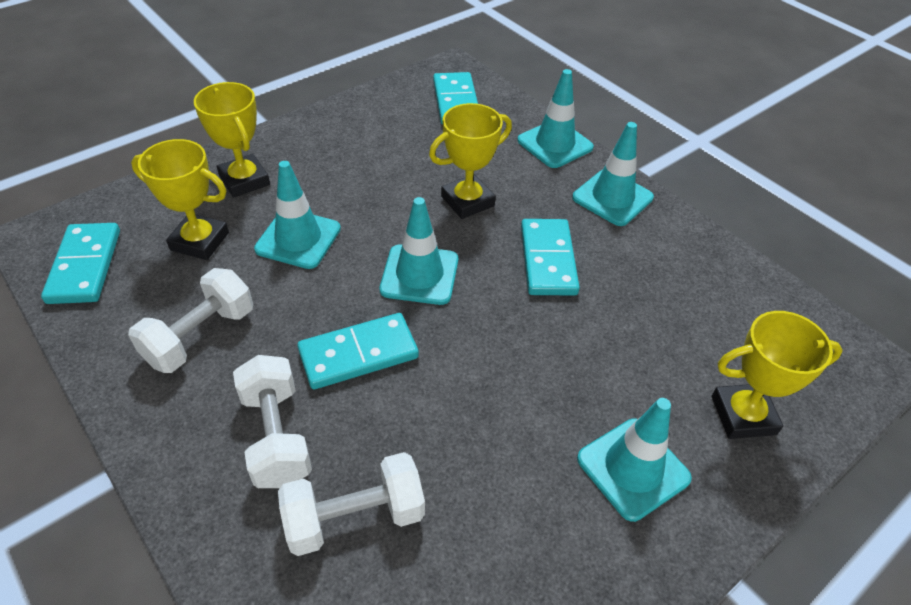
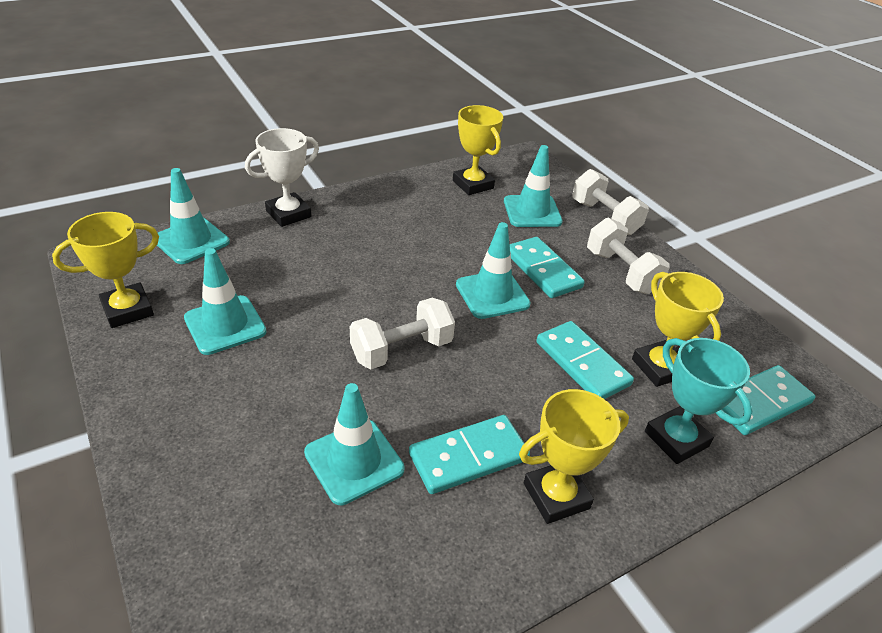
turquoise trophy: 0 -> 1
white trophy: 0 -> 1

